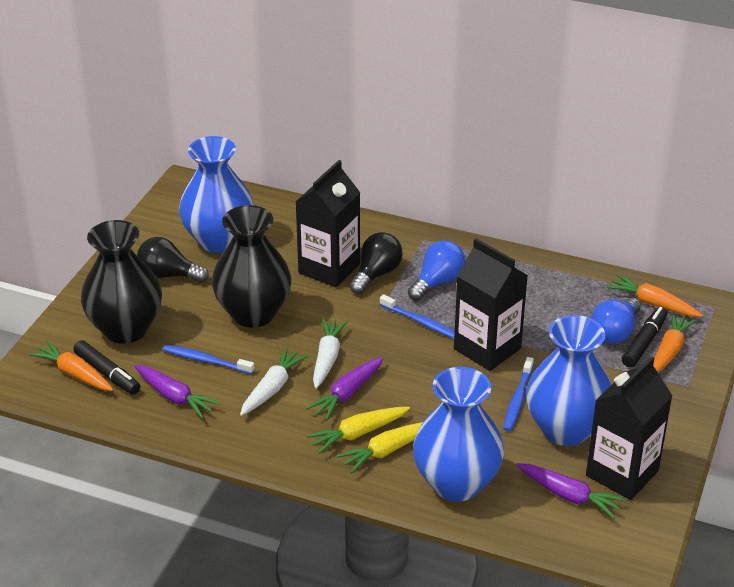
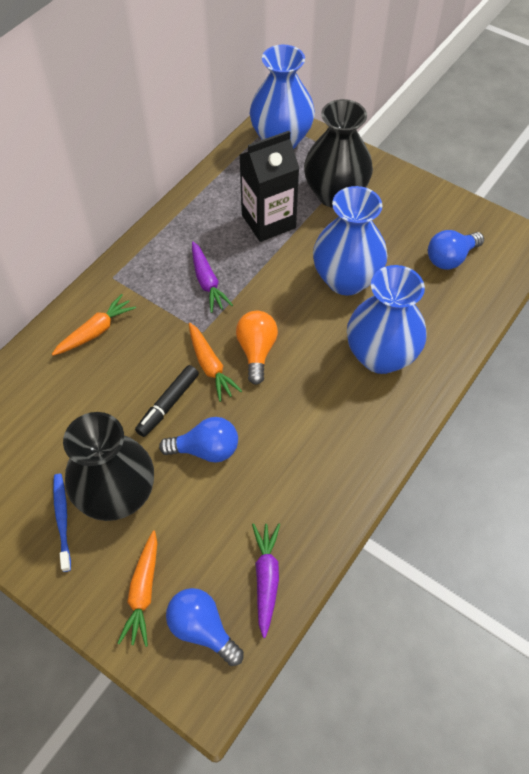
black carton: 3 -> 1
black light bulb: 2 -> 0
black marker: 2 -> 1
blue light bulb: 2 -> 3
blue toothbrush: 3 -> 1
orange light bulb: 0 -> 1
purple carrot: 3 -> 2
white carrot: 2 -> 0
yellow carrot: 2 -> 0

